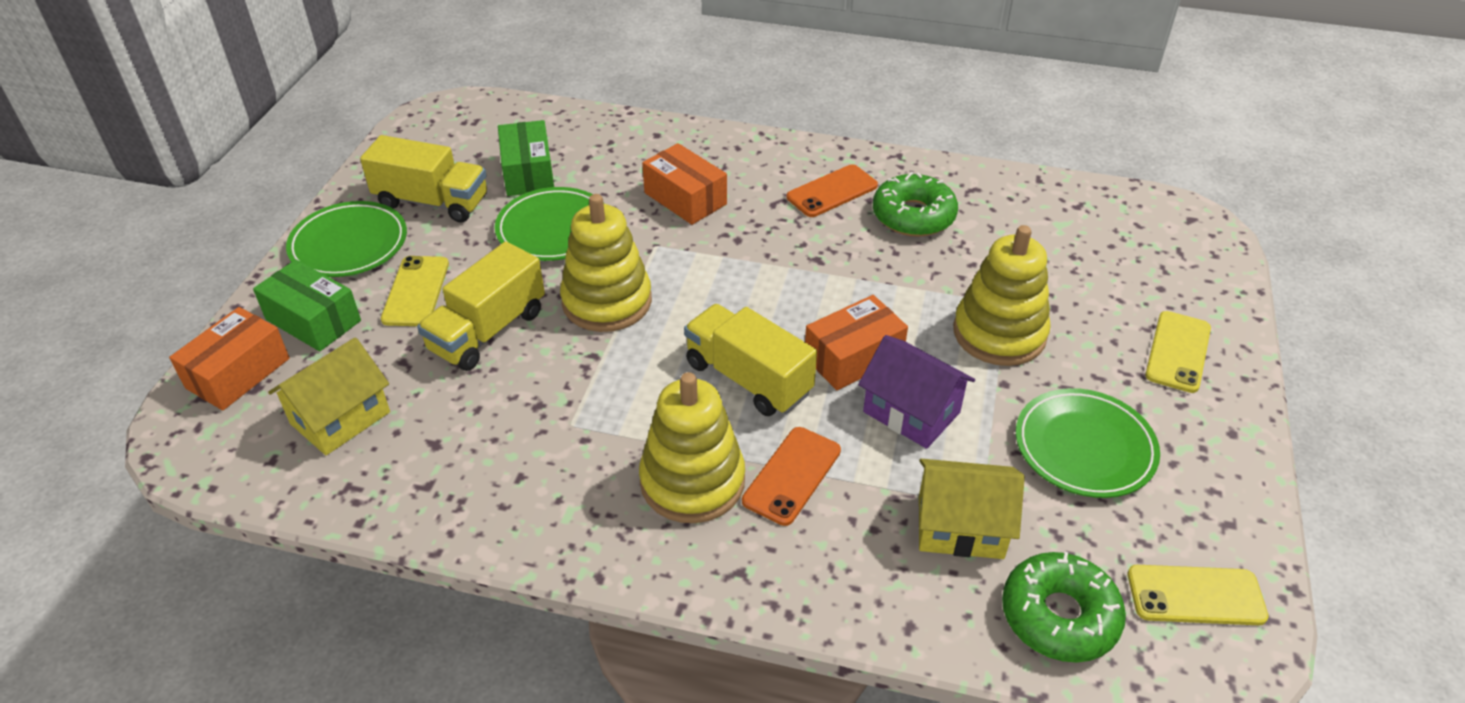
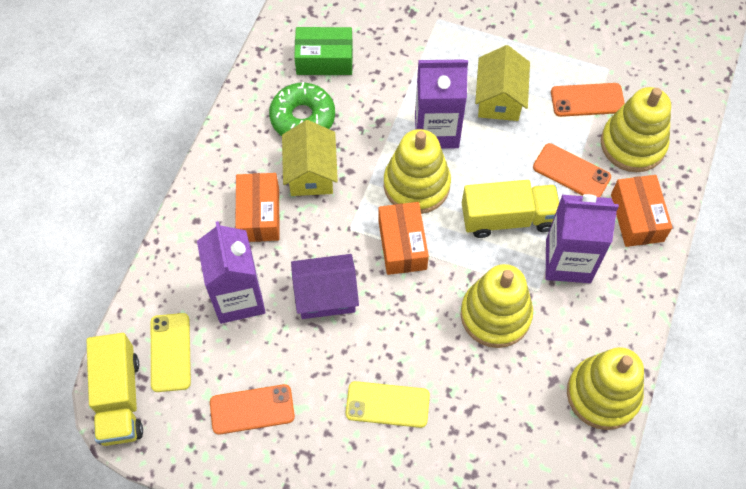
green box: 2 -> 1
green donut: 2 -> 1
green plate: 3 -> 0
orange phone: 2 -> 3
purple carton: 0 -> 3
yellow phone: 3 -> 2
yellow stacking toy: 3 -> 4
yellow truck: 3 -> 2

